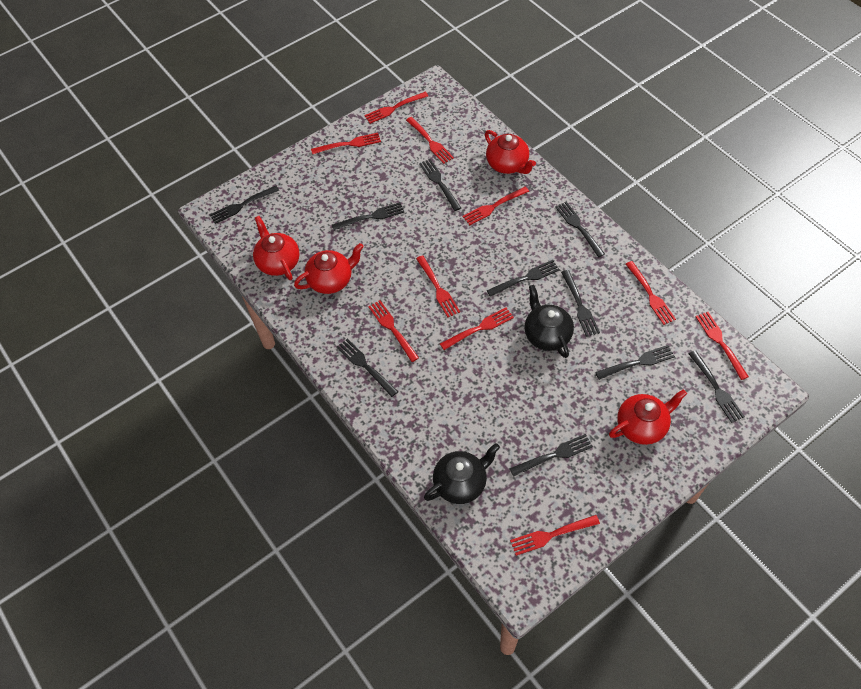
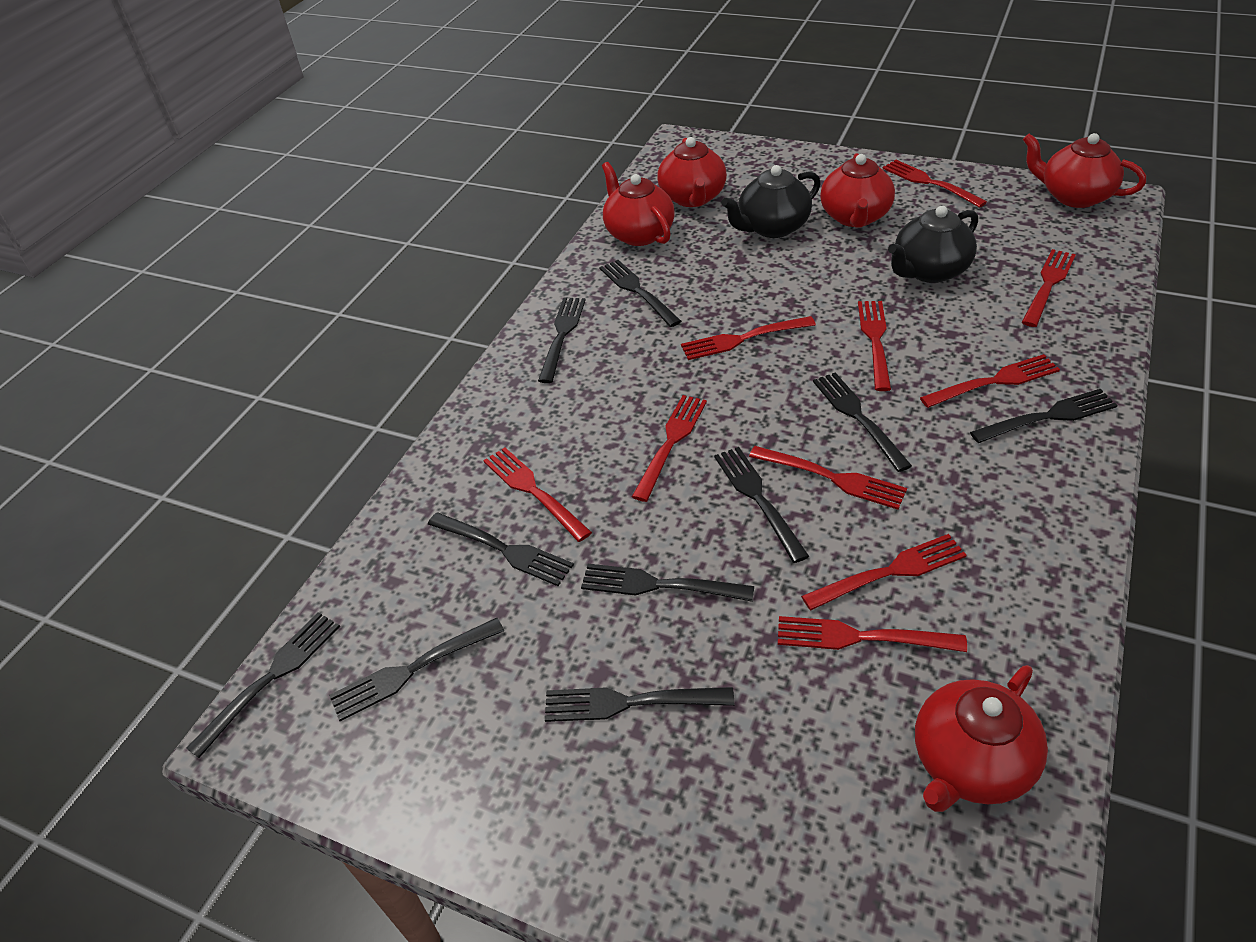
red teapot: 4 -> 5

